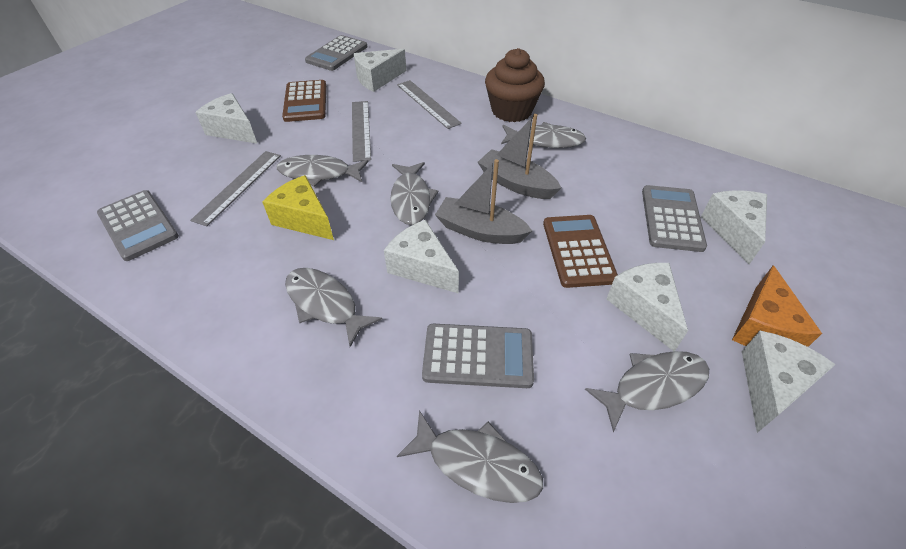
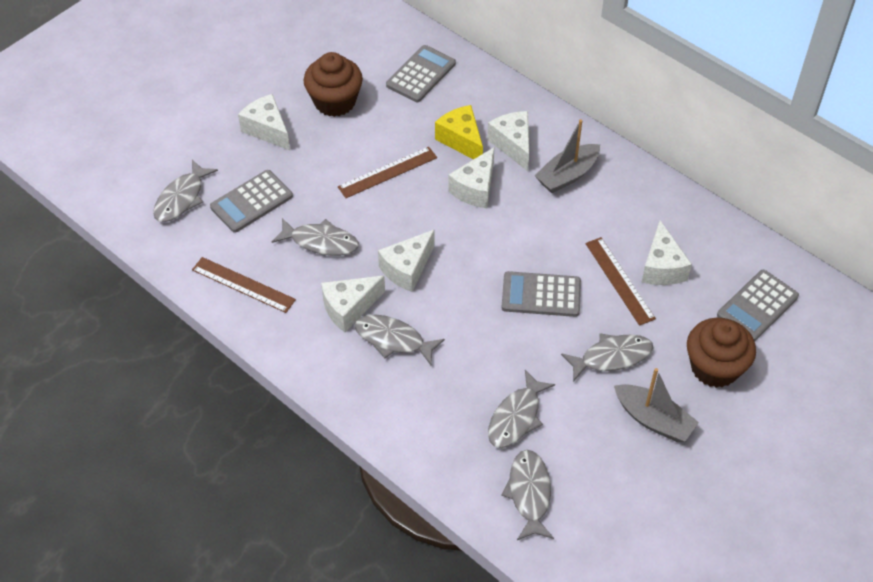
brown calculator: 2 -> 0
brown cupcake: 1 -> 2
brown ruler: 0 -> 3
grey ruler: 3 -> 0
orange cheese: 1 -> 0

